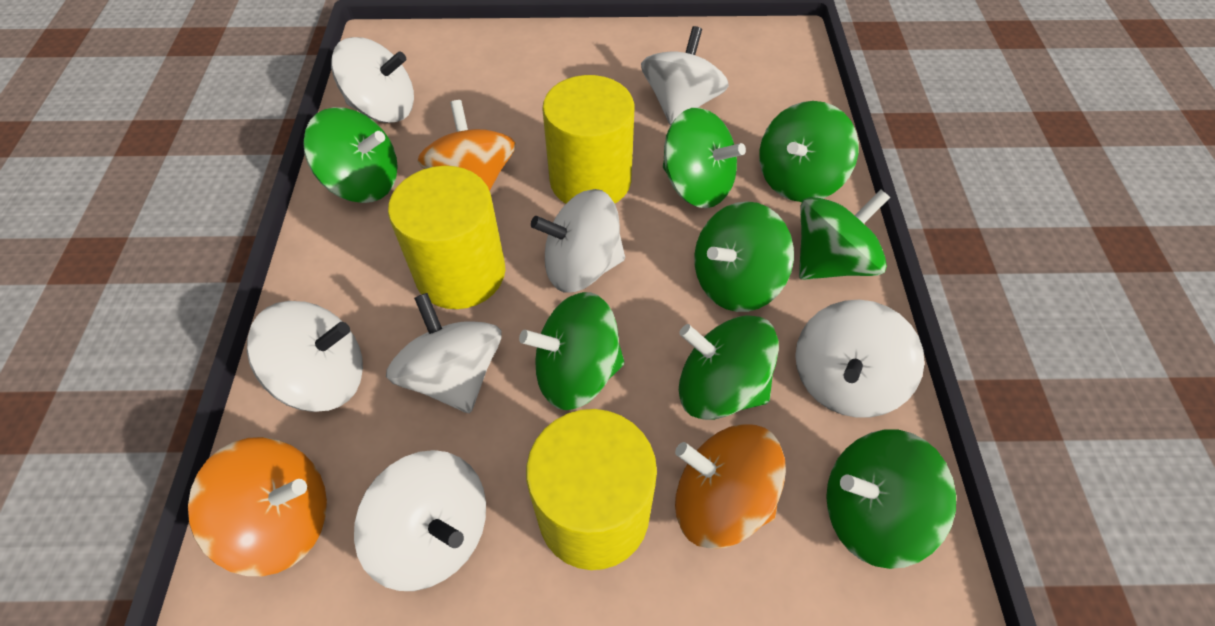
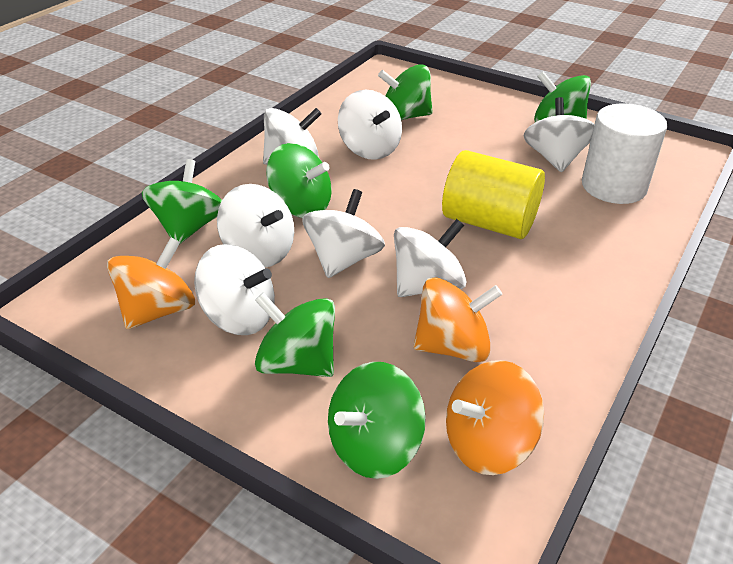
green spinning top: 8 -> 6
white cylinder: 0 -> 1
yellow cylinder: 3 -> 1

